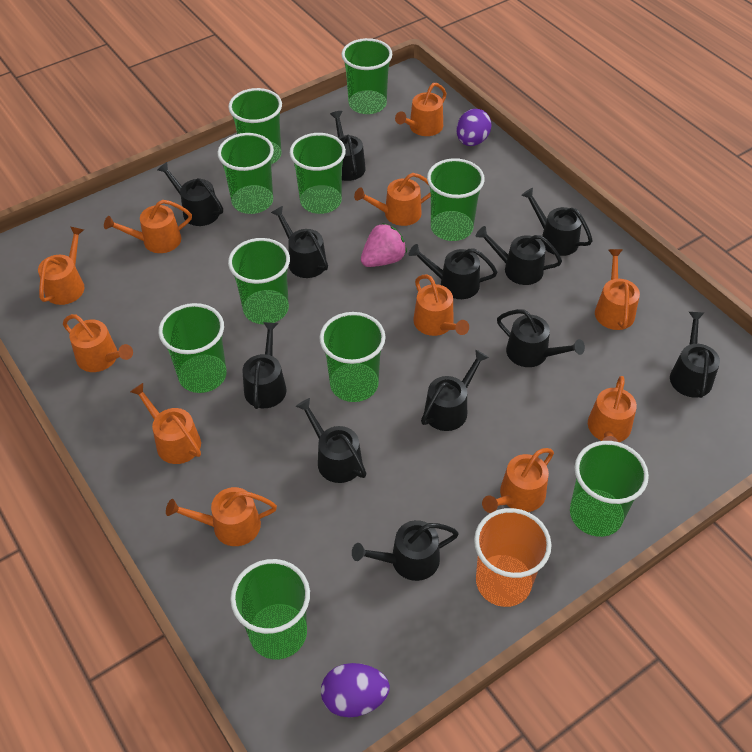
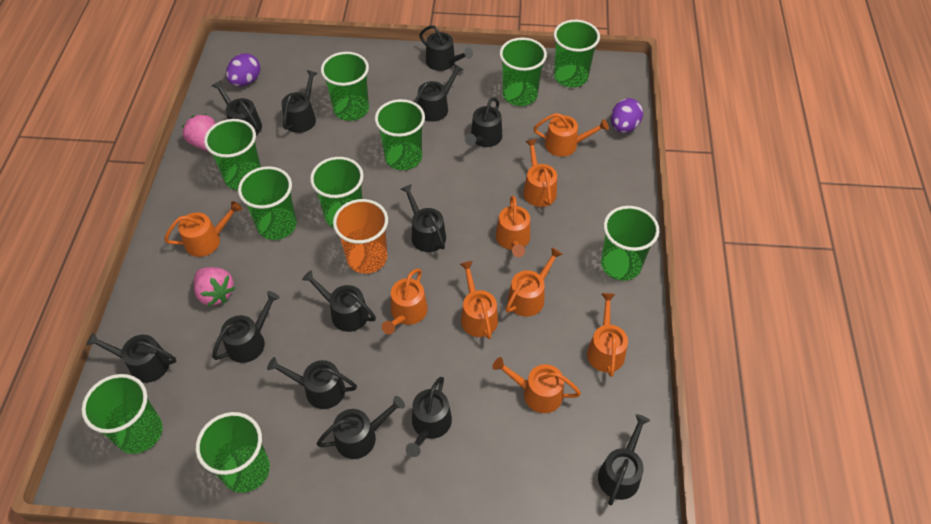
black watering can: 12 -> 13
orange watering can: 11 -> 9
pink strawberry: 1 -> 2

